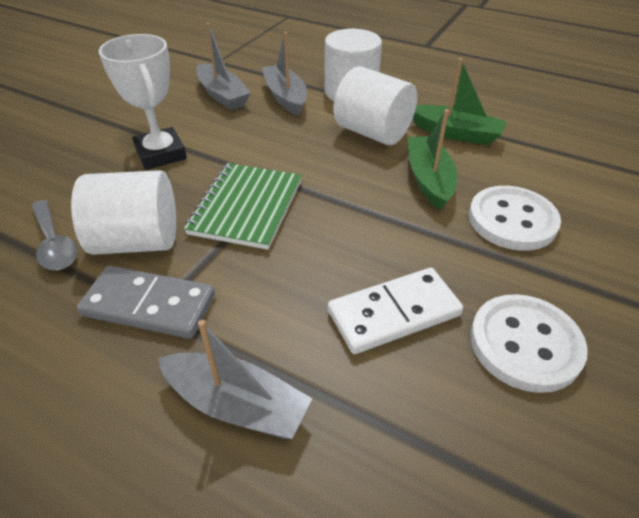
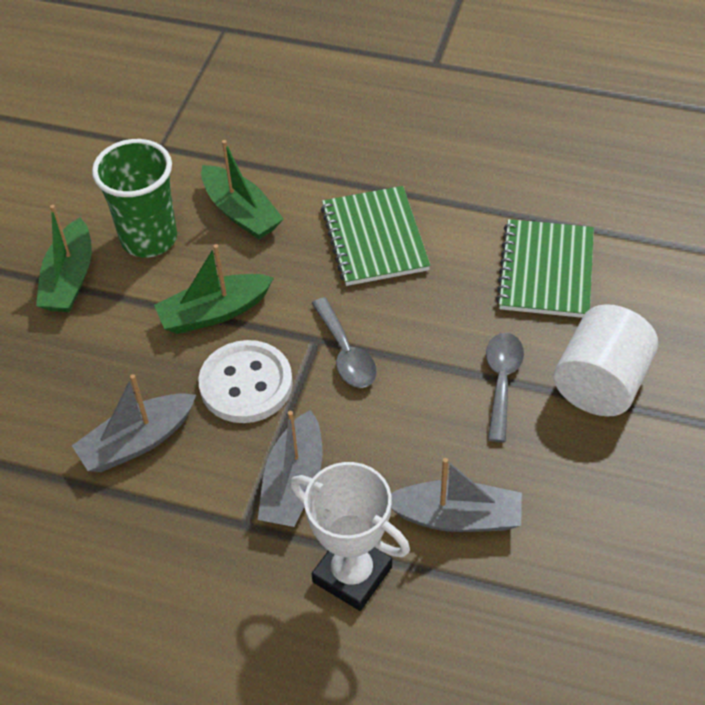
green boat: 2 -> 3
green cup: 0 -> 1
green notebook: 1 -> 2
grey domino: 1 -> 0
grey spoon: 1 -> 2
white button: 2 -> 1
white cylinder: 3 -> 1
white domino: 1 -> 0

